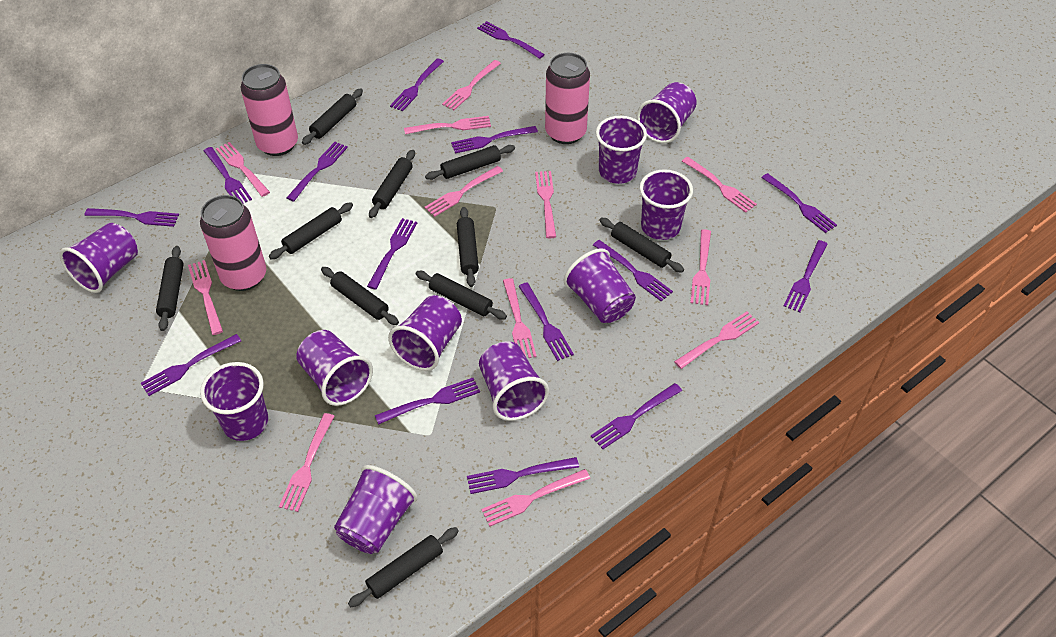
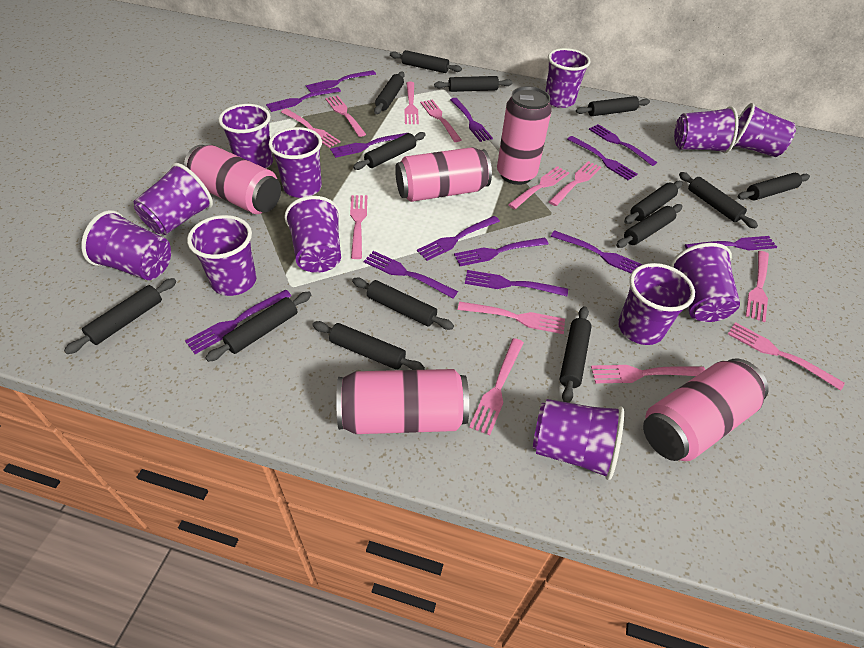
black rolling pin: 10 -> 14
pink can: 3 -> 5
purple cup: 10 -> 12
purple fork: 15 -> 13

